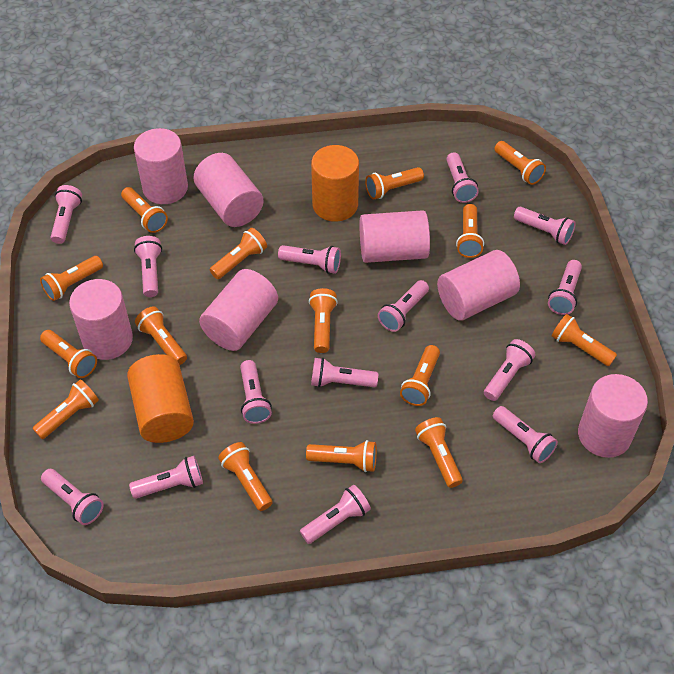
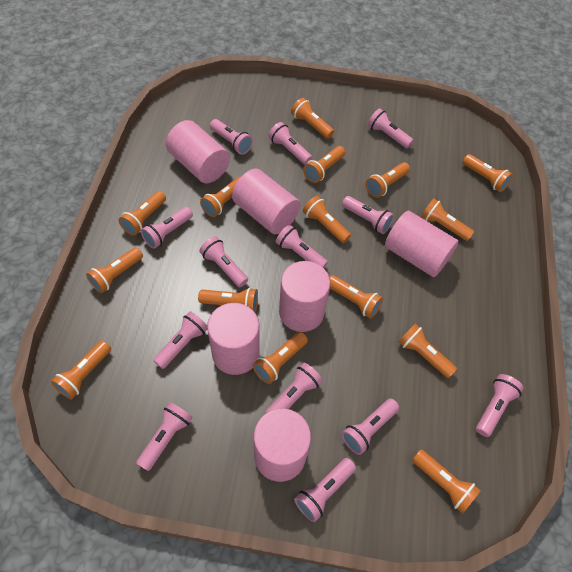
orange cylinder: 2 -> 0
pink cylinder: 7 -> 6
pink flashlight: 14 -> 13

